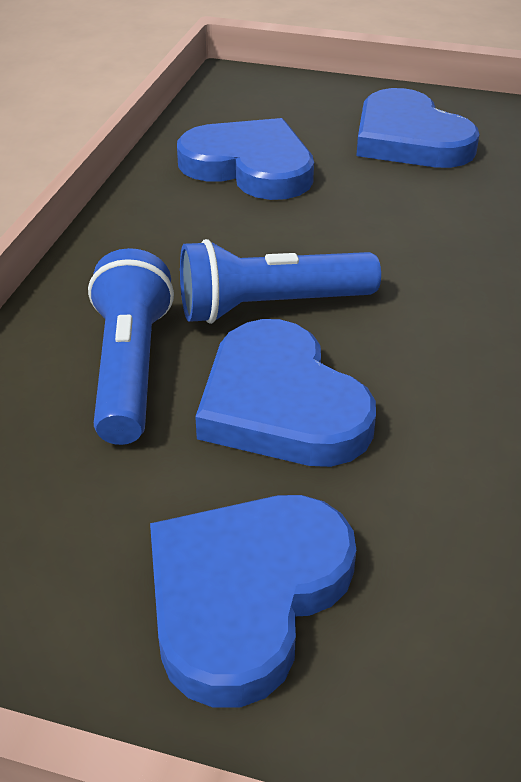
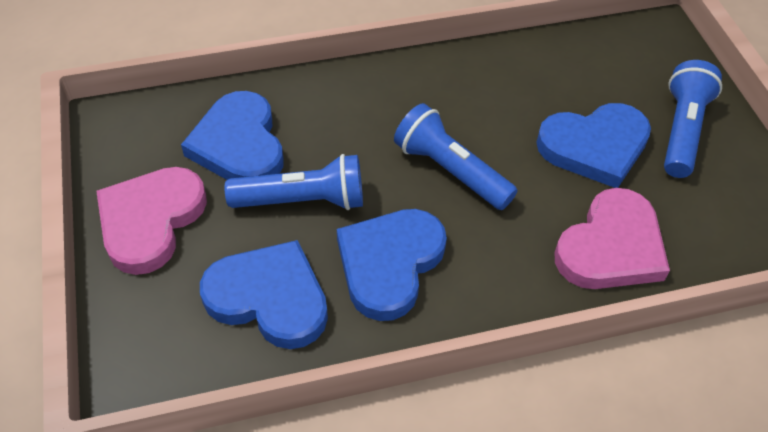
blue flashlight: 2 -> 3
pink heart: 0 -> 2

